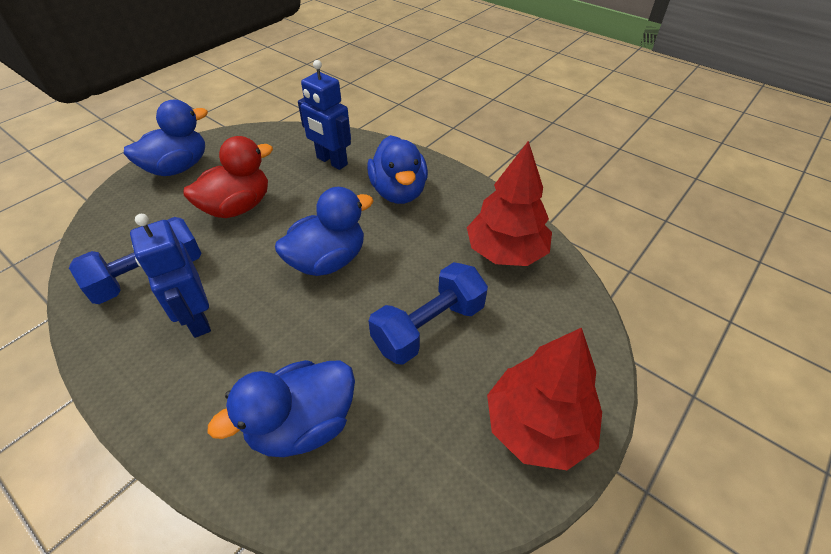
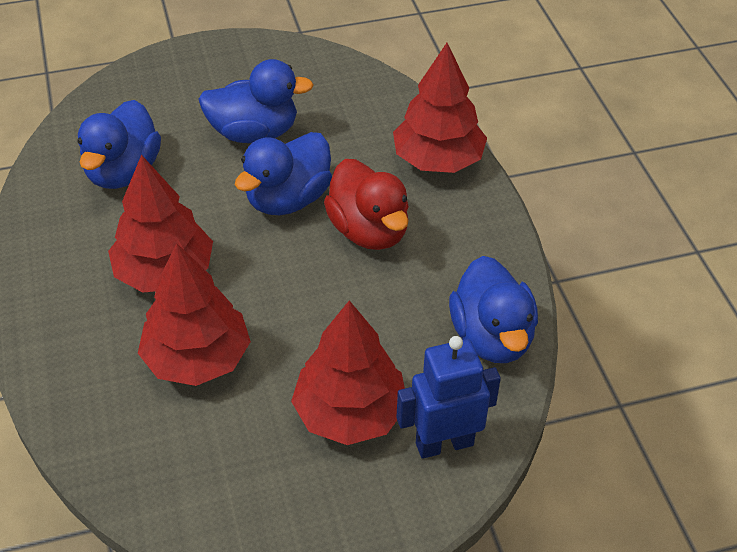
blue dumbbell: 2 -> 0
blue robot: 2 -> 1
red tree: 2 -> 4

